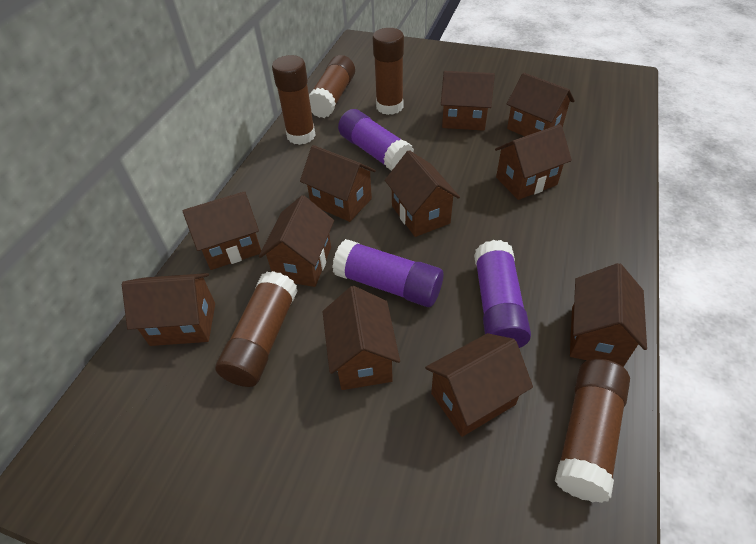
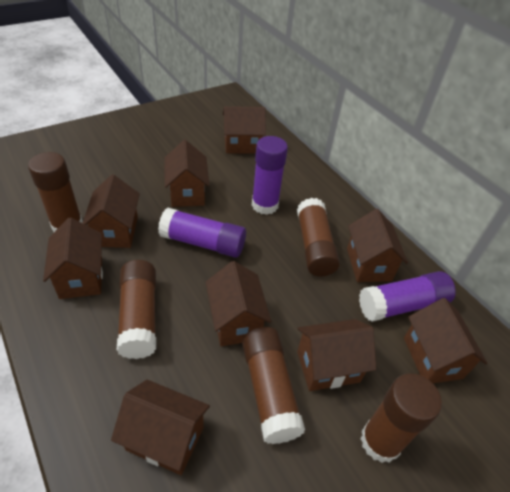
brown house: 11 -> 9

